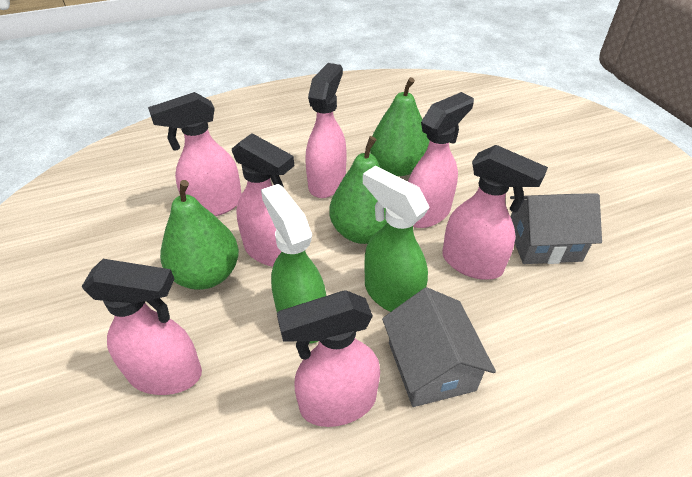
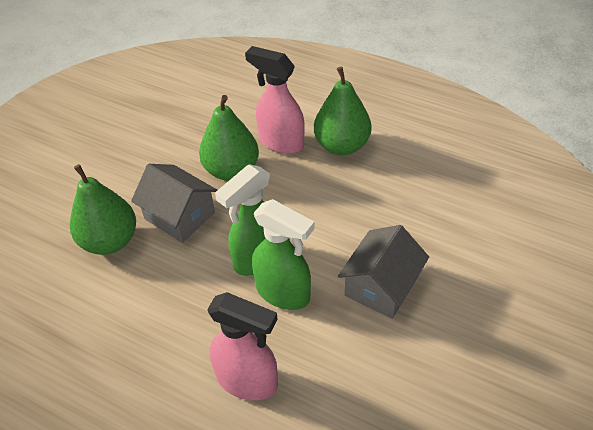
pink spray bottle: 7 -> 2

